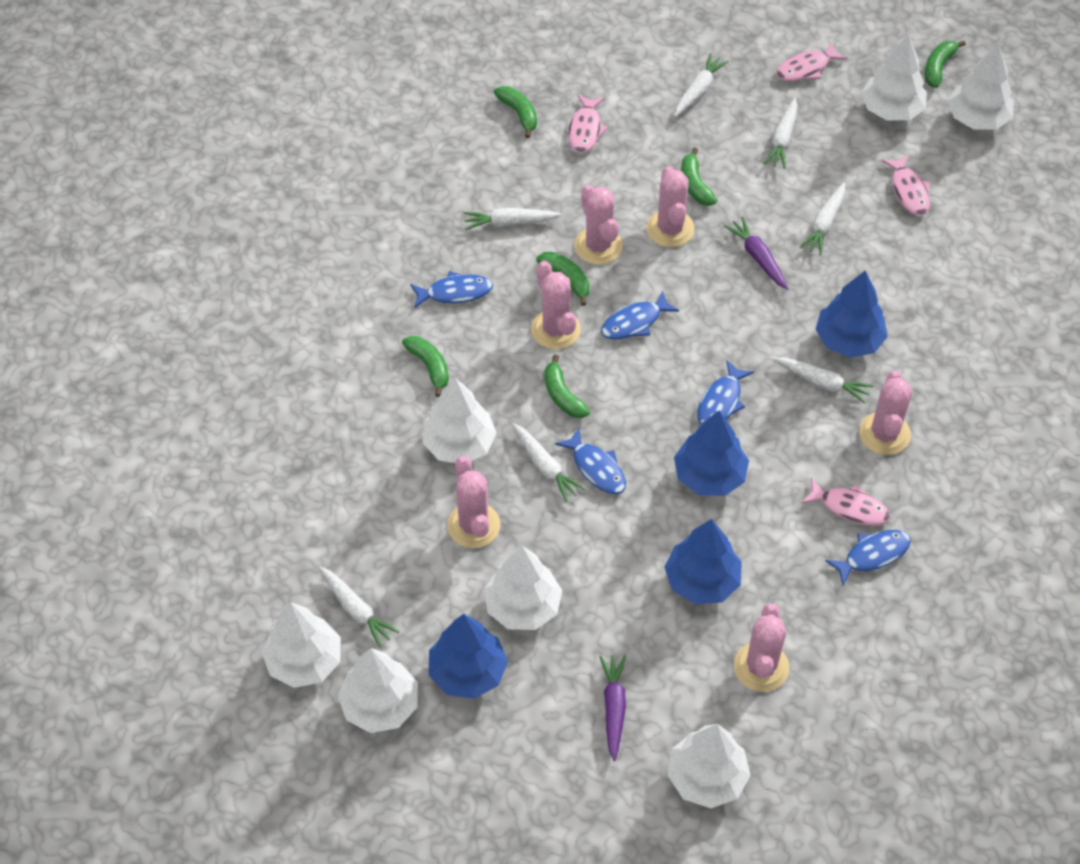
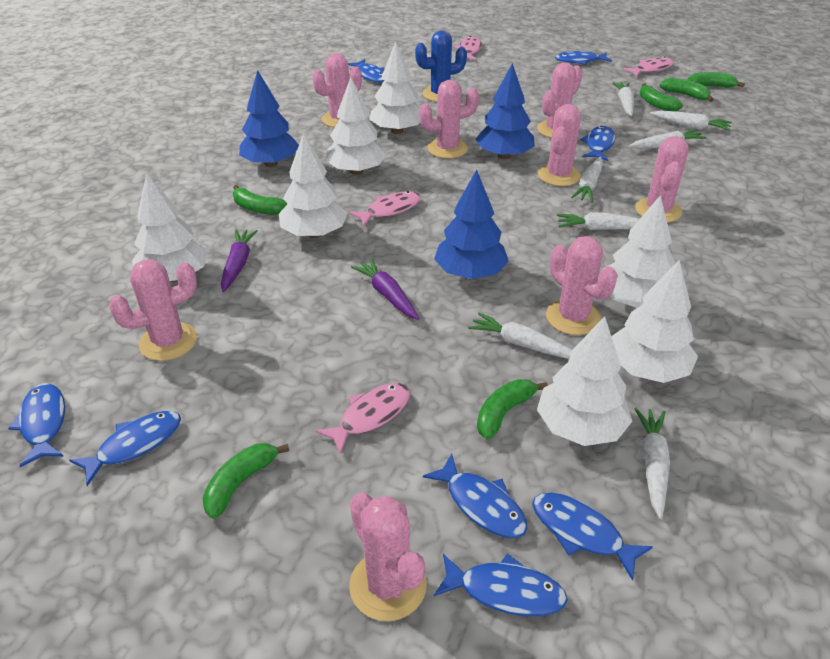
blue cactus: 0 -> 1
blue fish: 5 -> 8
blue tree: 4 -> 3
pink cactus: 6 -> 8

